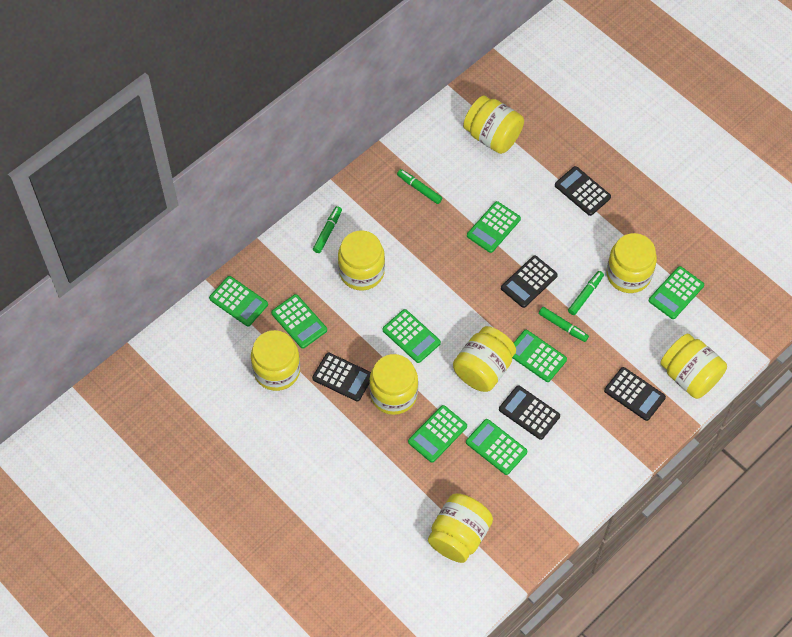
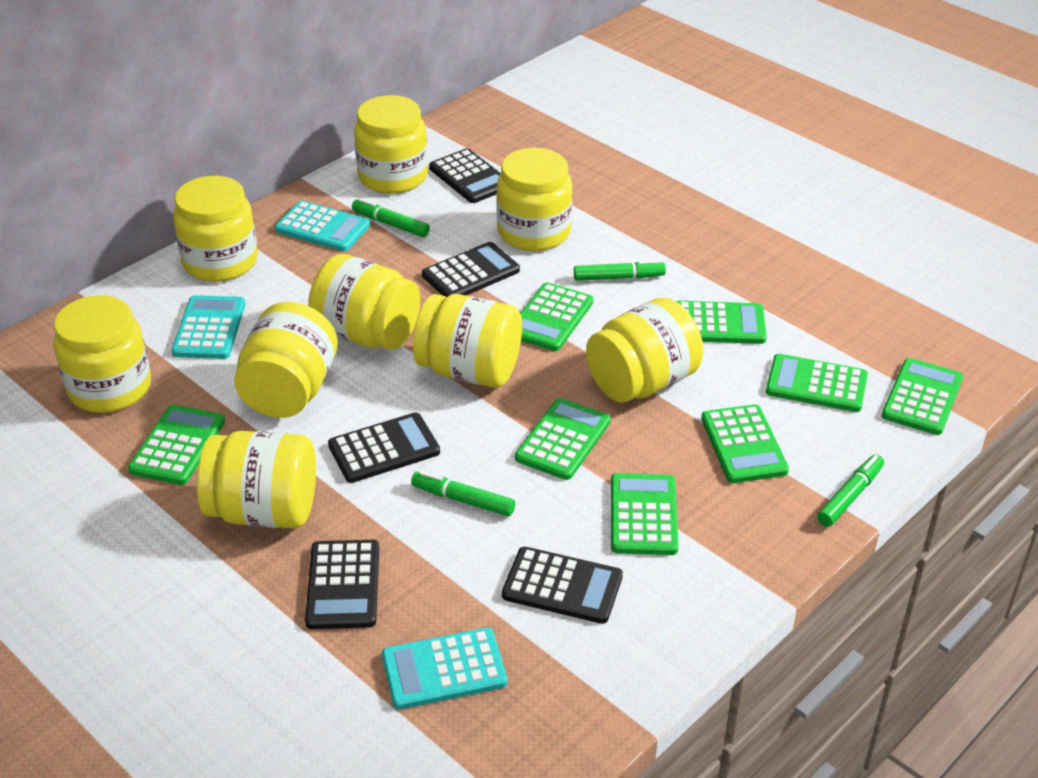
turquoise calculator: 0 -> 3
yellow jar: 8 -> 9

